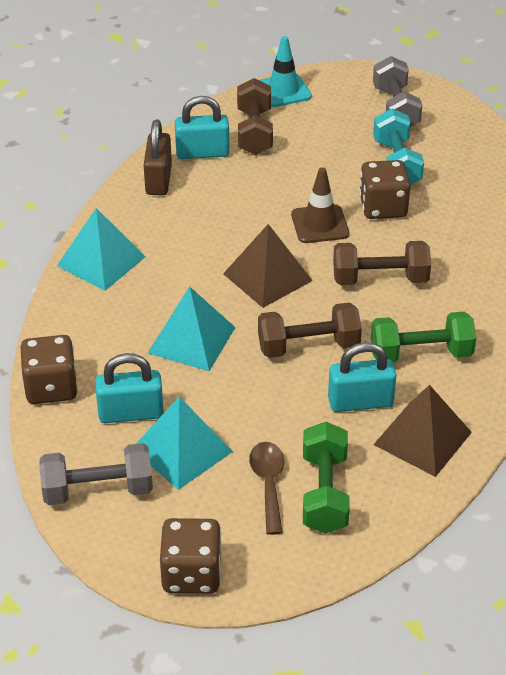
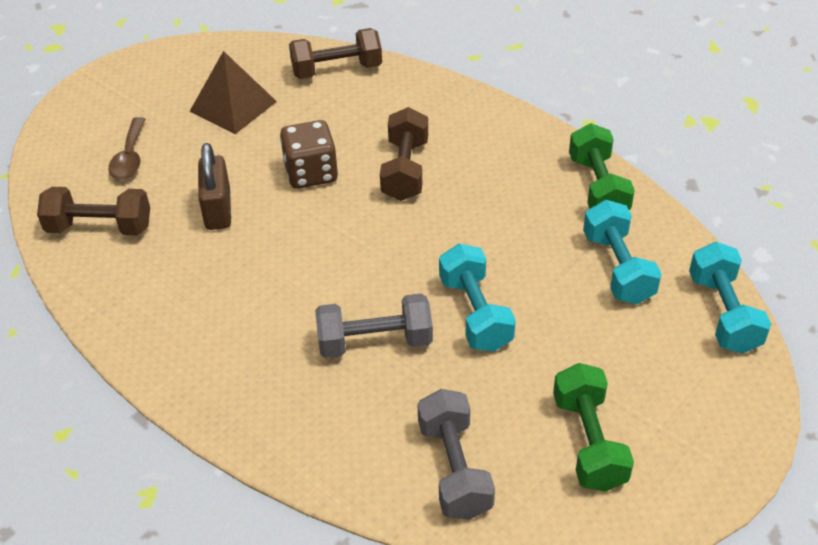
brown dice: 3 -> 1
brown pyramid: 2 -> 1
brown traffic cone: 1 -> 0
turquoise dumbbell: 1 -> 3
turquoise padlock: 3 -> 0
turquoise pyramid: 3 -> 0
turquoise traffic cone: 1 -> 0

